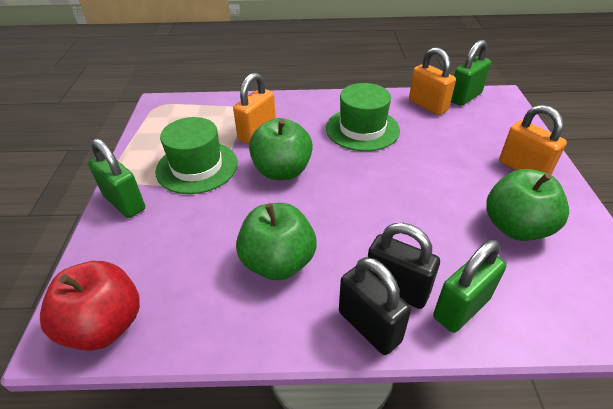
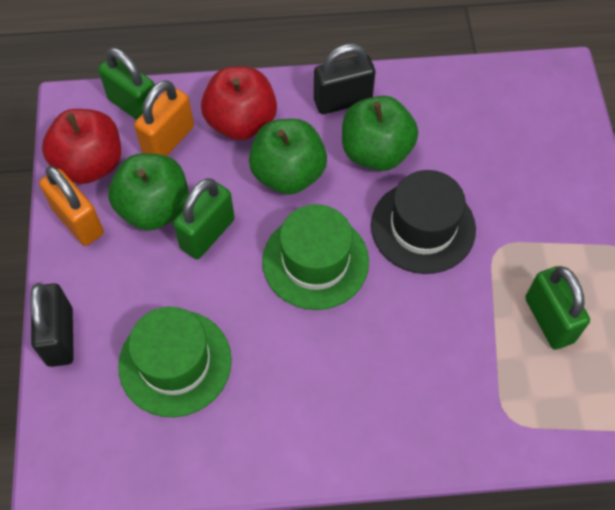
black hat: 0 -> 1
orange padlock: 3 -> 2
red apple: 1 -> 2

